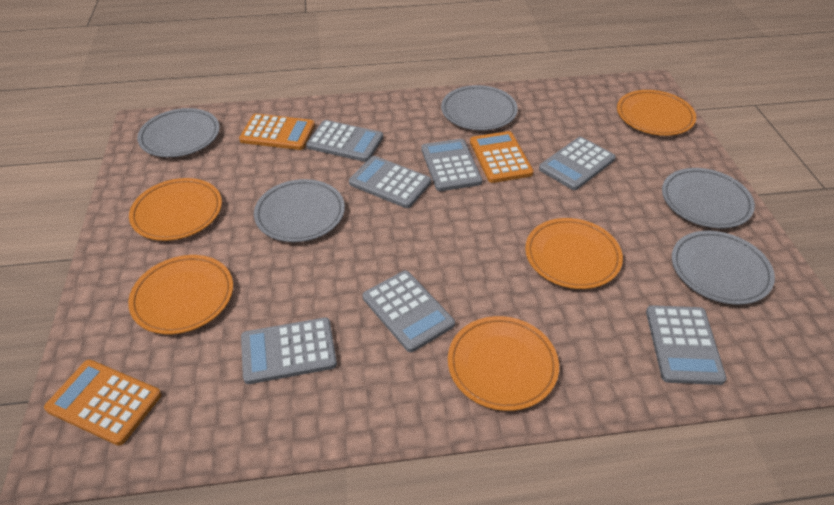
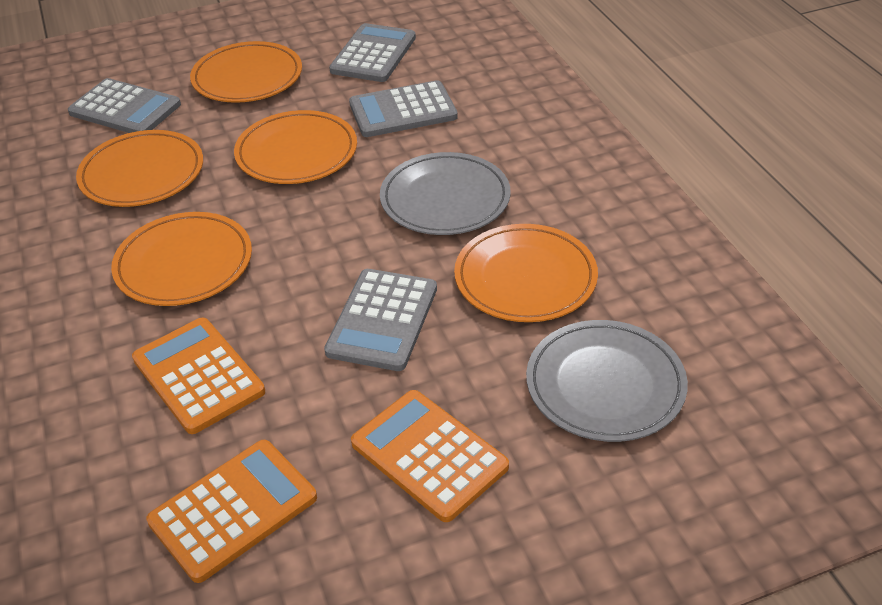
grey calculator: 7 -> 4
grey plate: 5 -> 2

